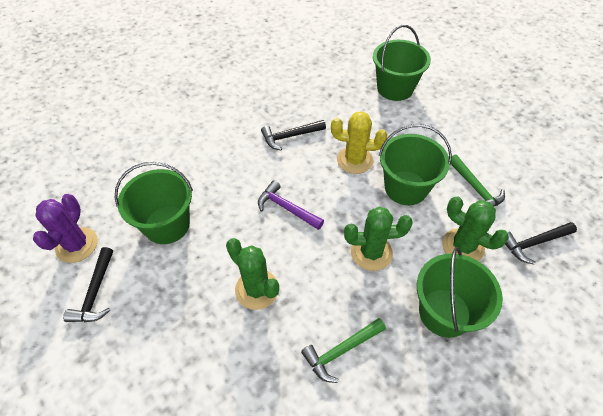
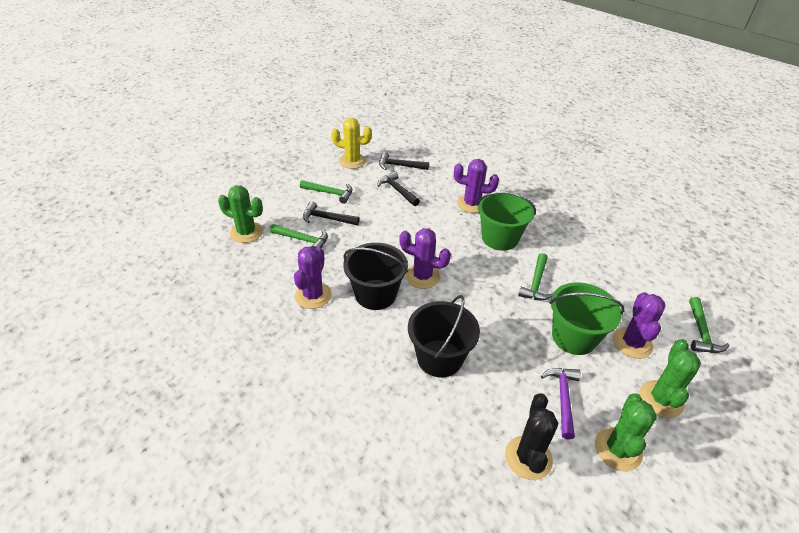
black bucket: 0 -> 2
black cactus: 0 -> 1
green bucket: 4 -> 2
green hammer: 2 -> 4
purple cactus: 1 -> 4

